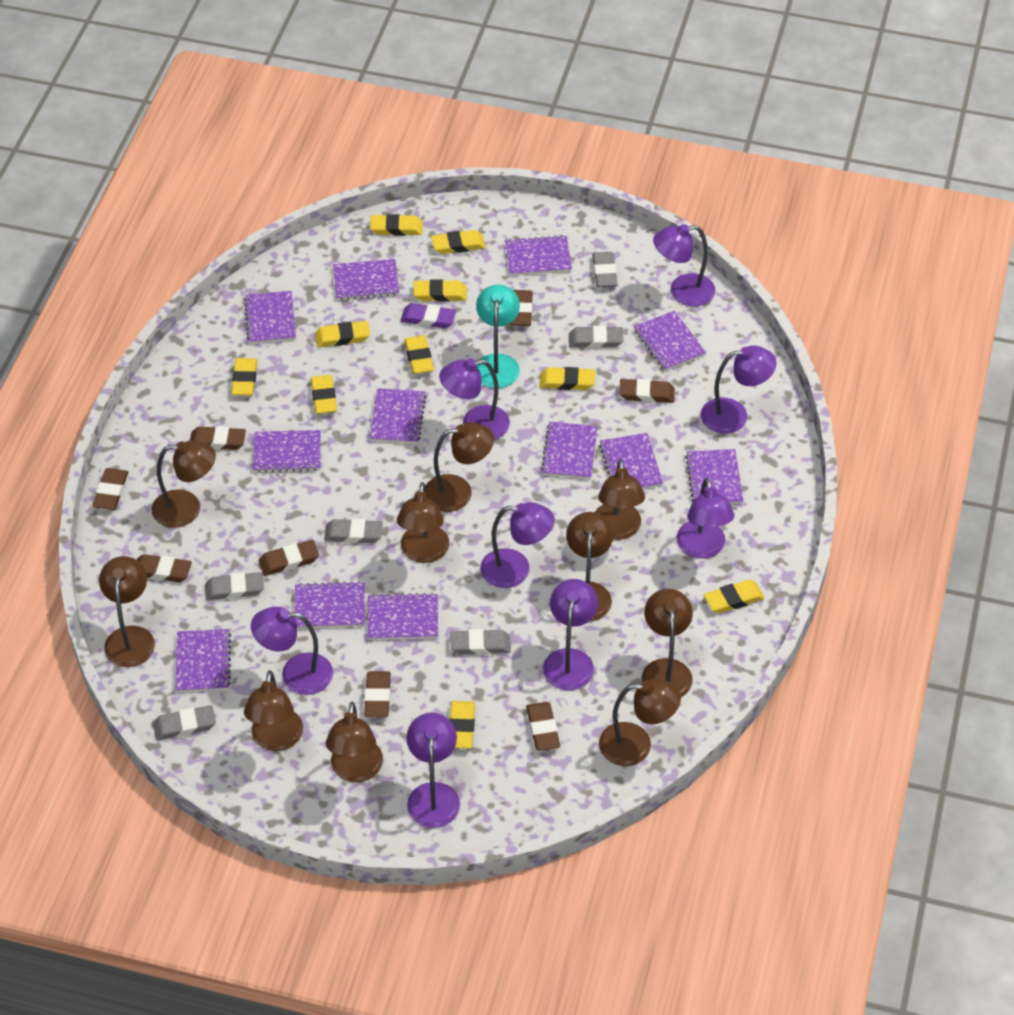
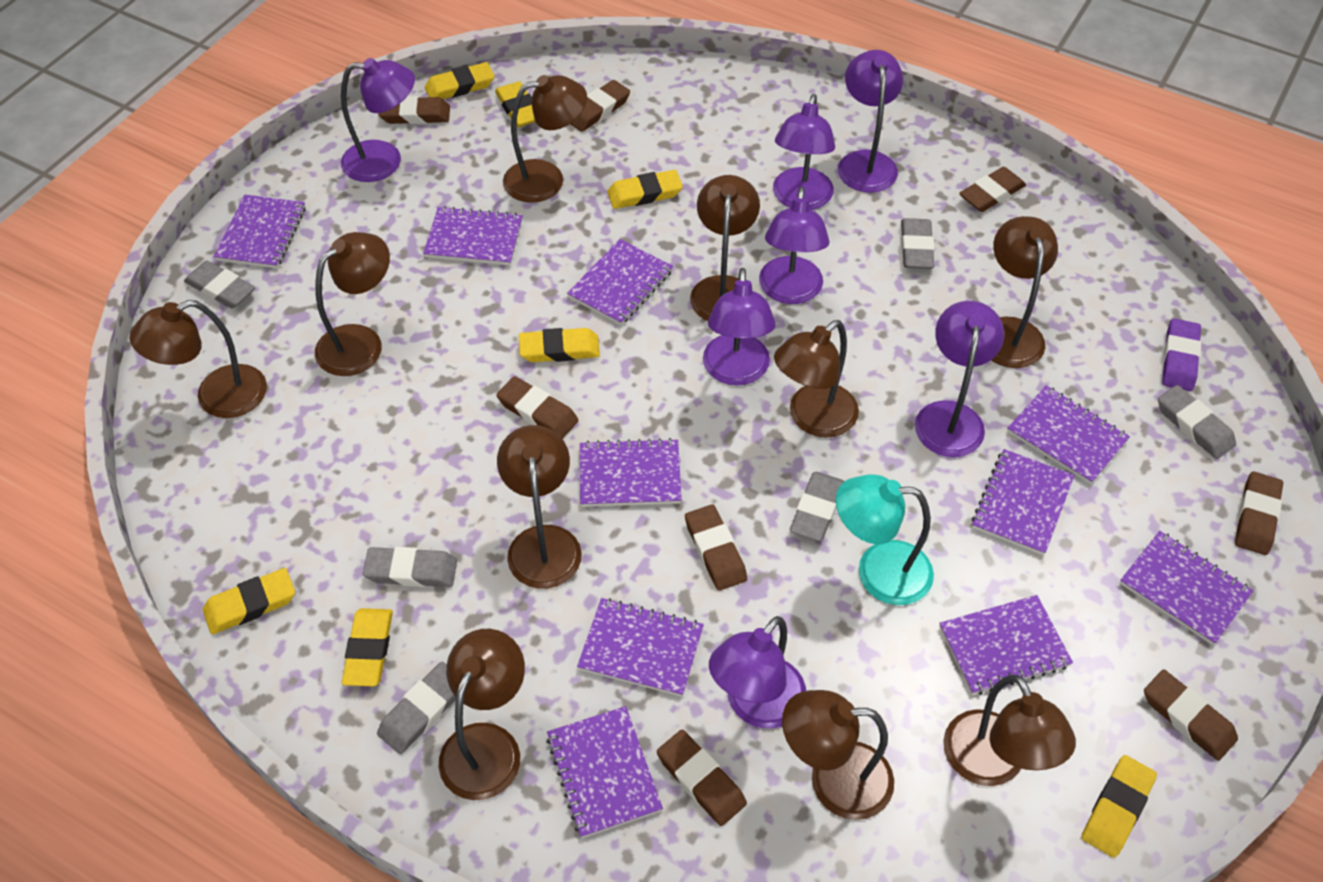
purple lamp: 8 -> 7
purple notebook: 12 -> 10
yellow eraser: 10 -> 7

